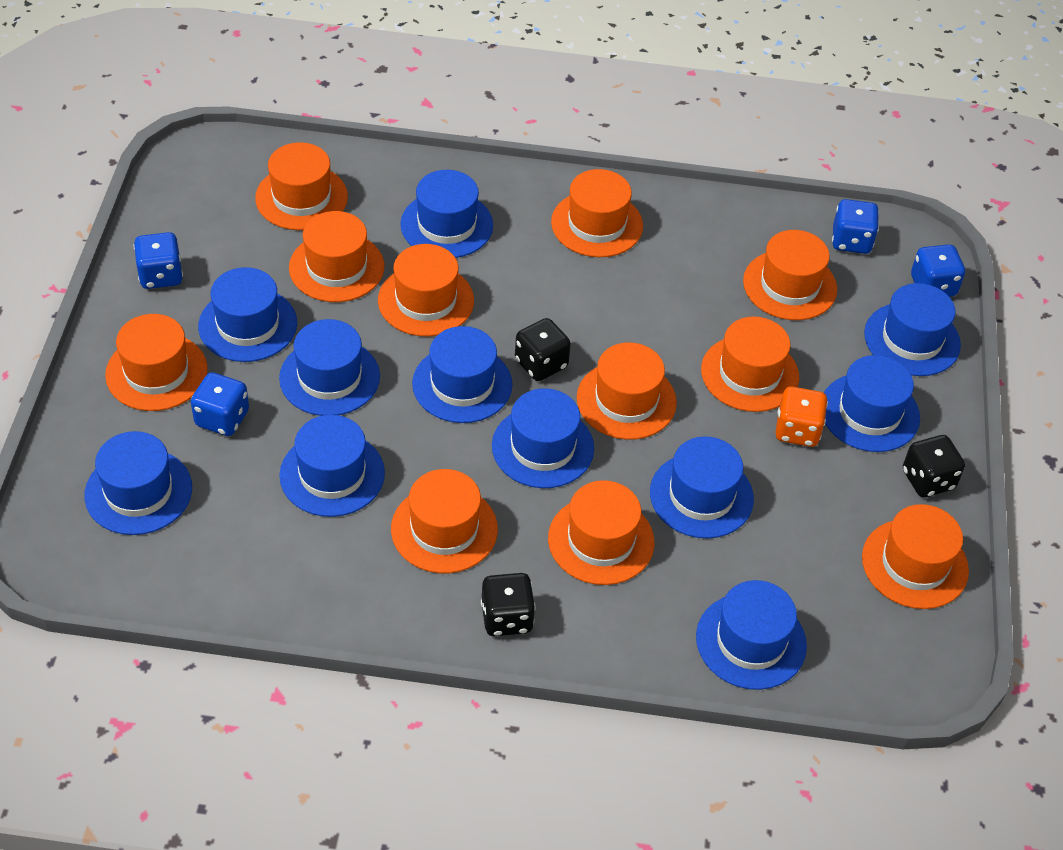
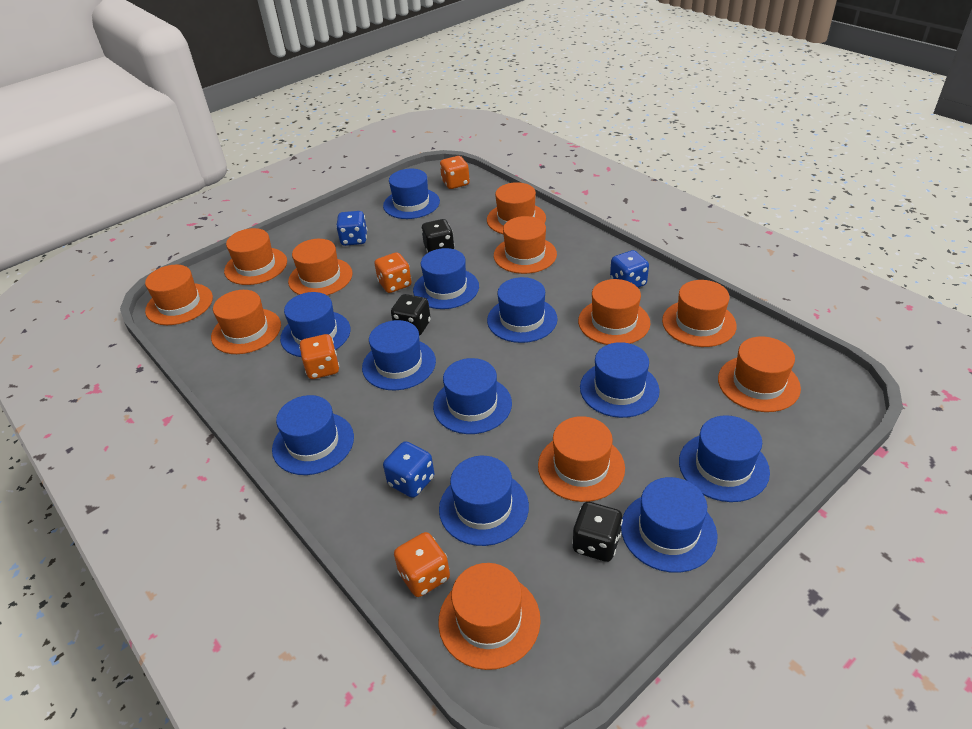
blue dice: 4 -> 3
orange dice: 1 -> 4

